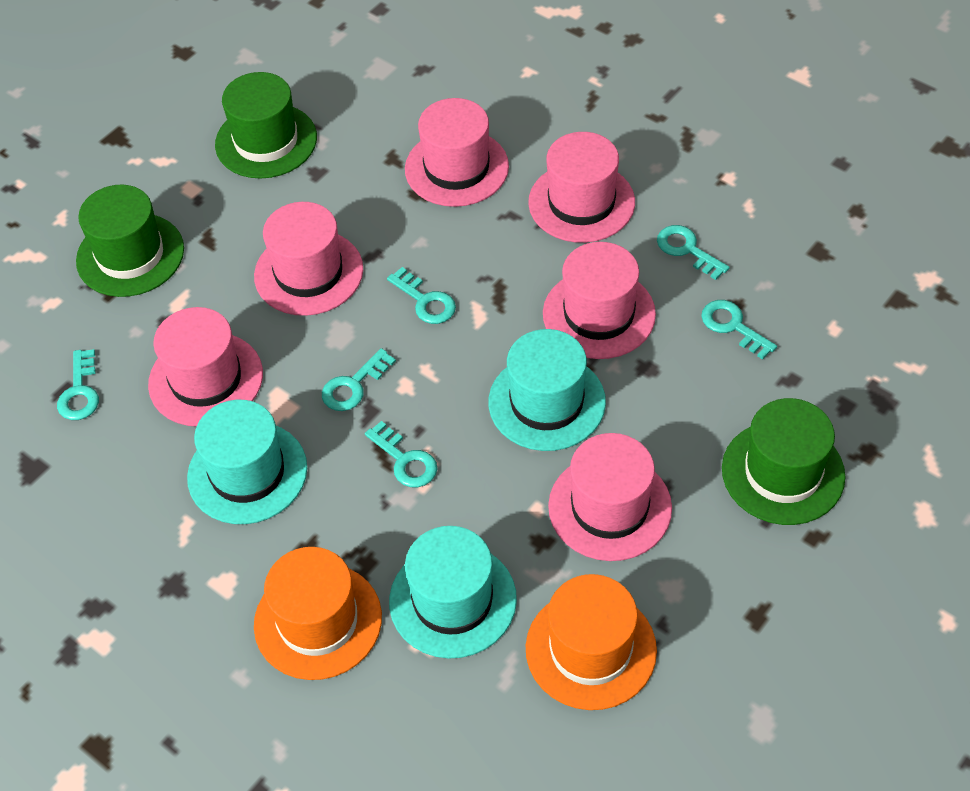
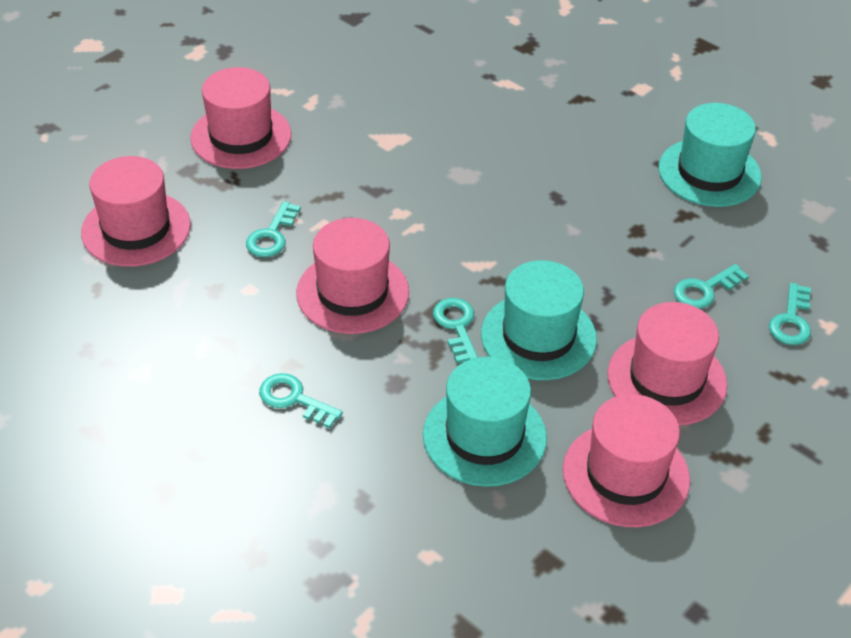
green hat: 3 -> 0
orange hat: 2 -> 0
pink hat: 6 -> 5
turquoise key: 6 -> 5

